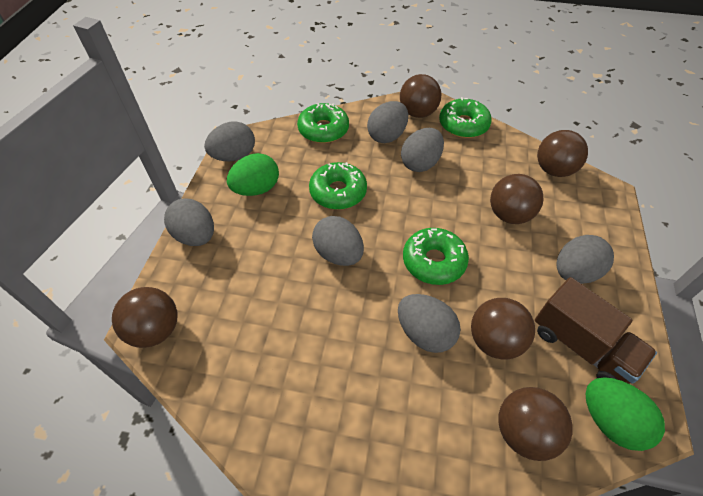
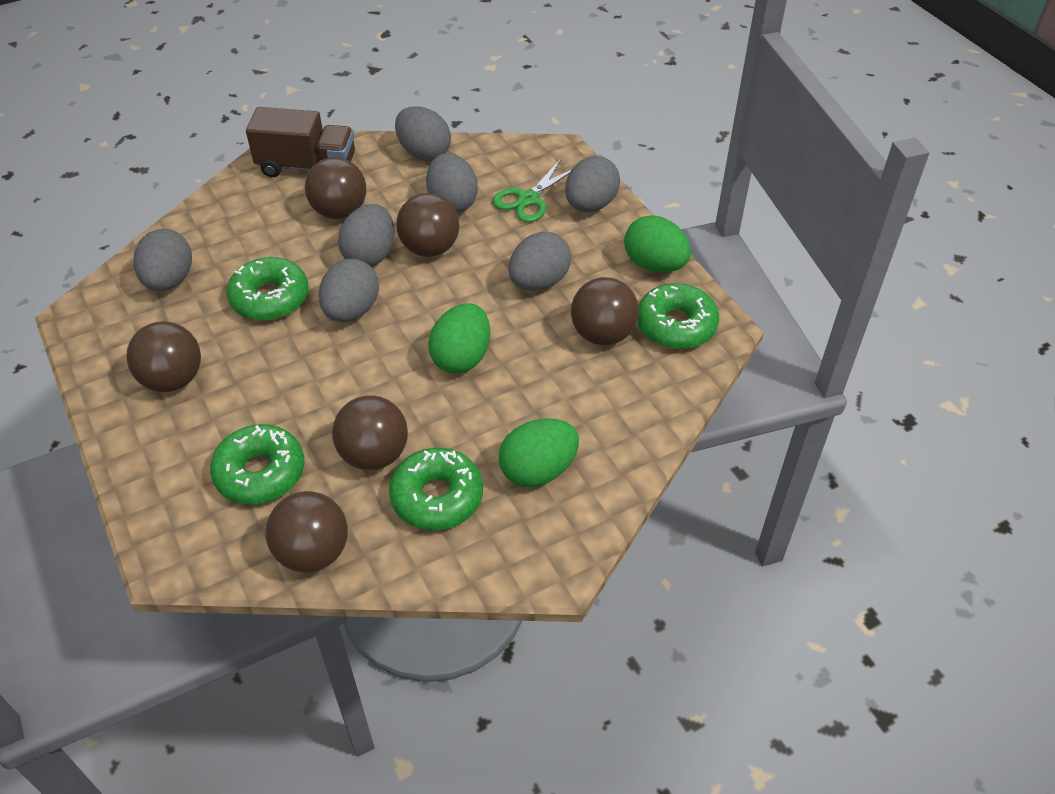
green egg: 2 -> 3
green scissors: 0 -> 1

